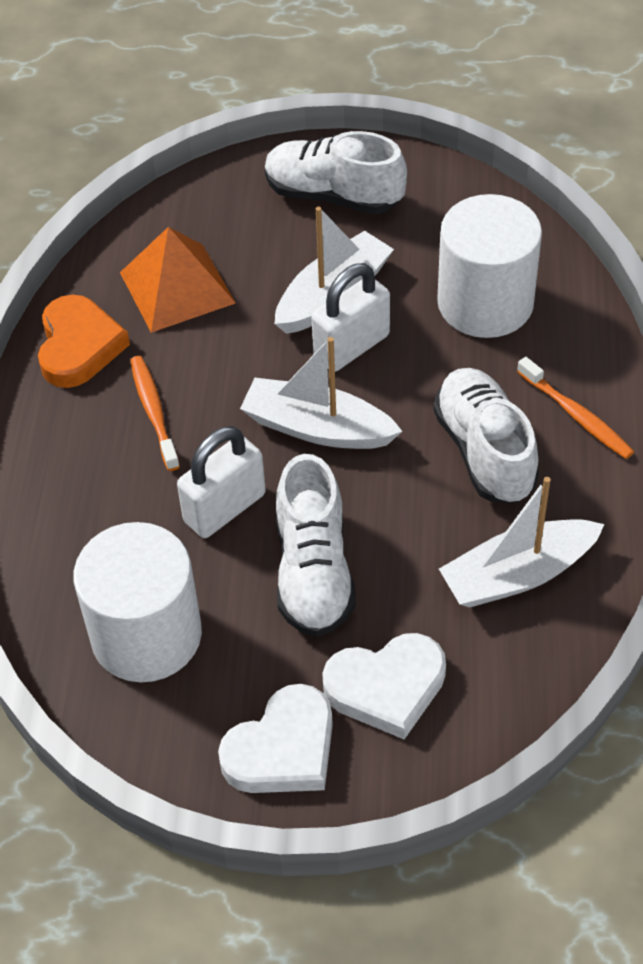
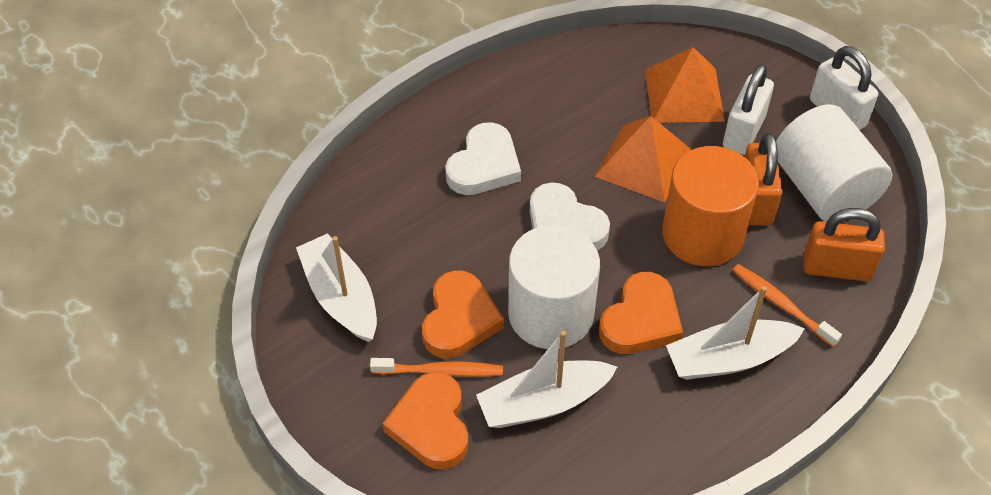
orange cylinder: 0 -> 1
orange heart: 1 -> 3
orange padlock: 0 -> 2
orange pyramid: 1 -> 2
white shoe: 3 -> 0

